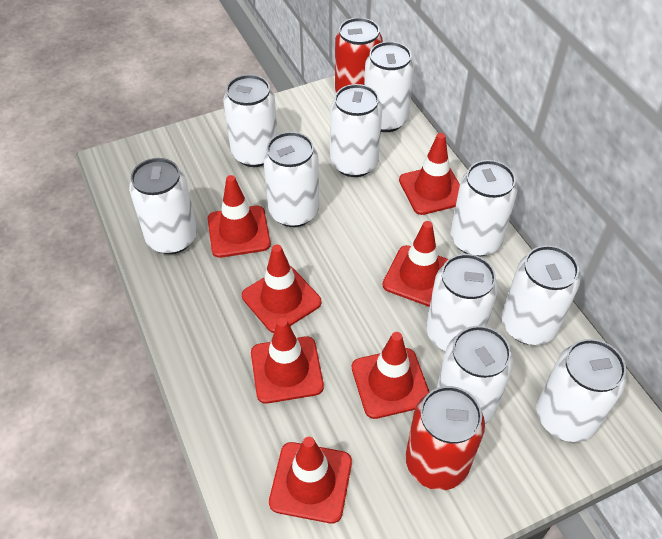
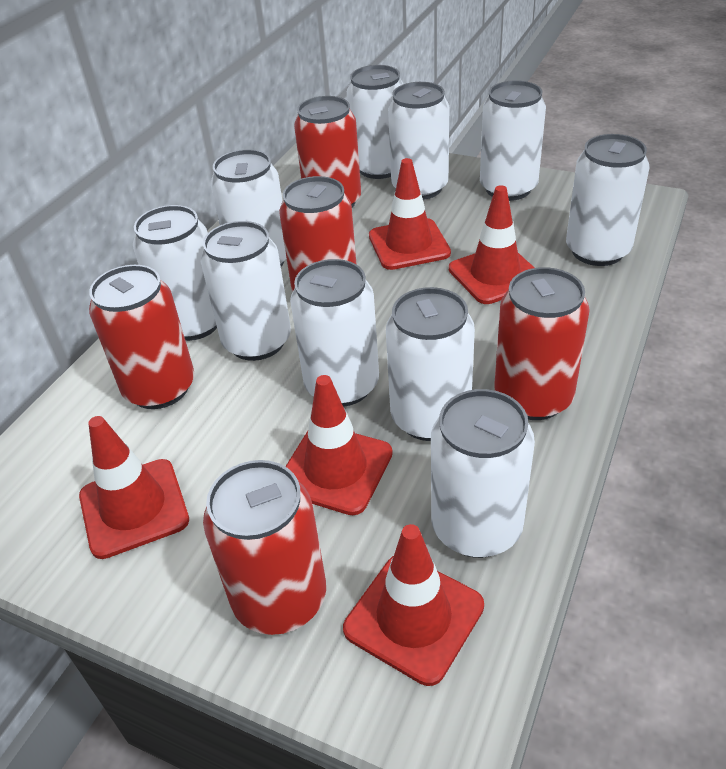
red can: 2 -> 5
red traffic cone: 7 -> 5

